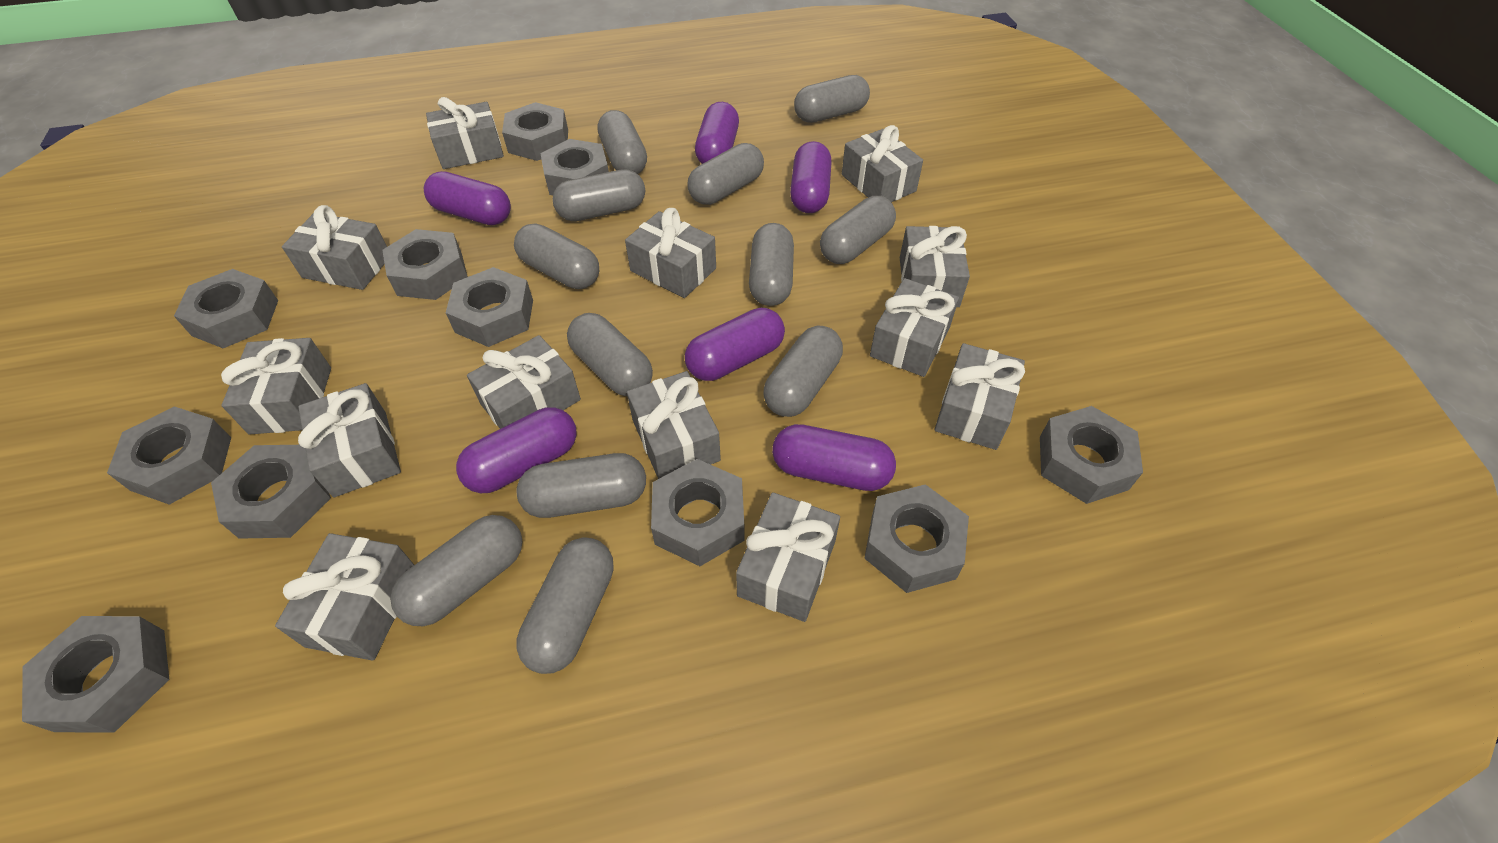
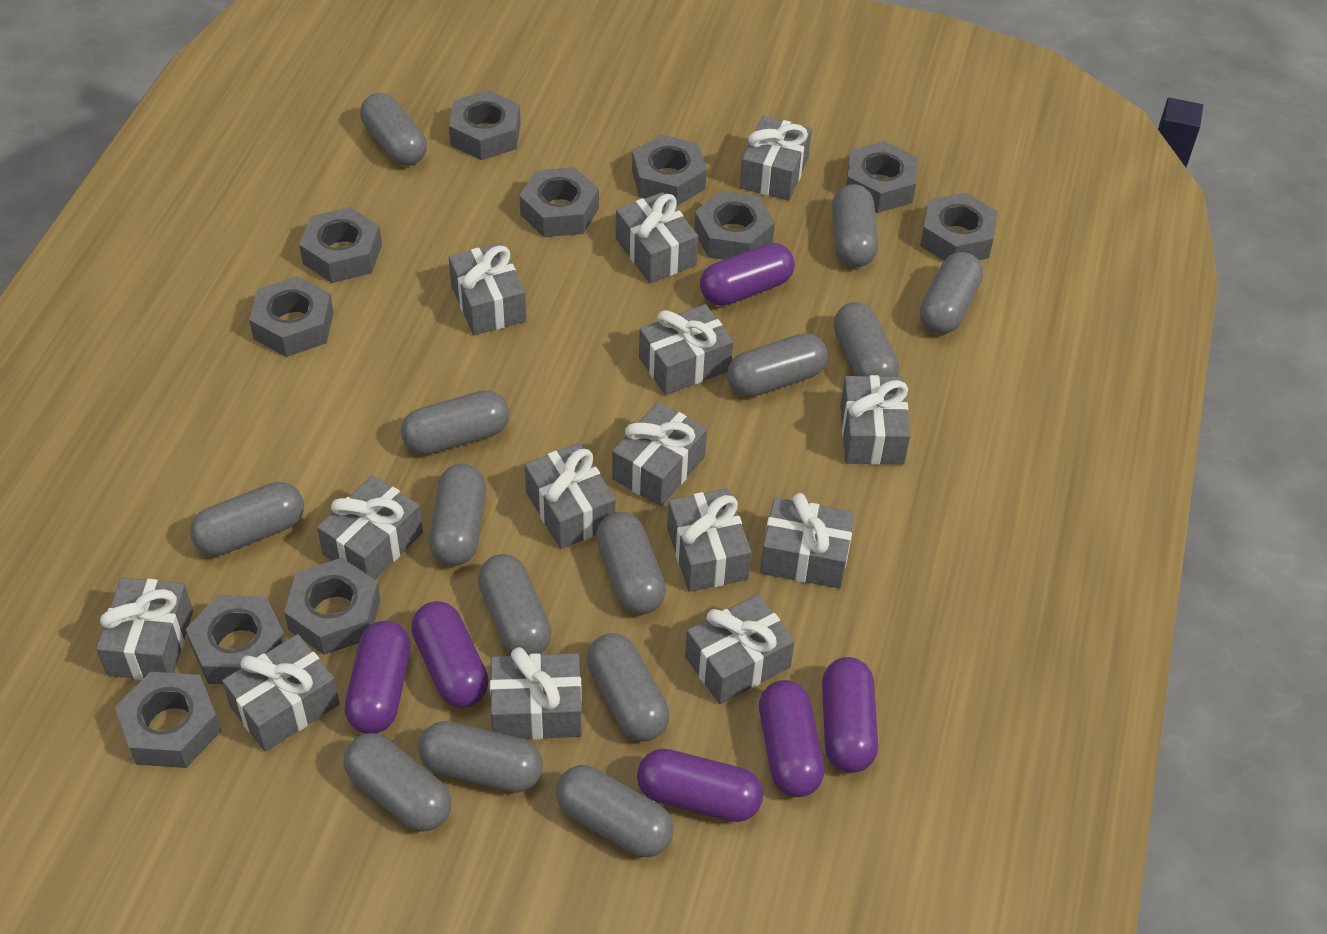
grey capsule: 12 -> 14
grey gift: 13 -> 14

